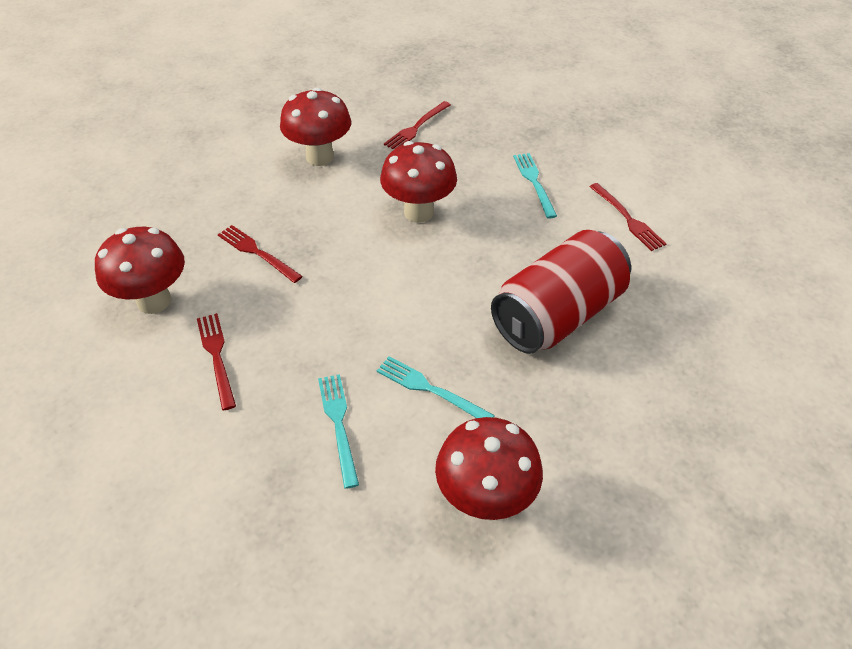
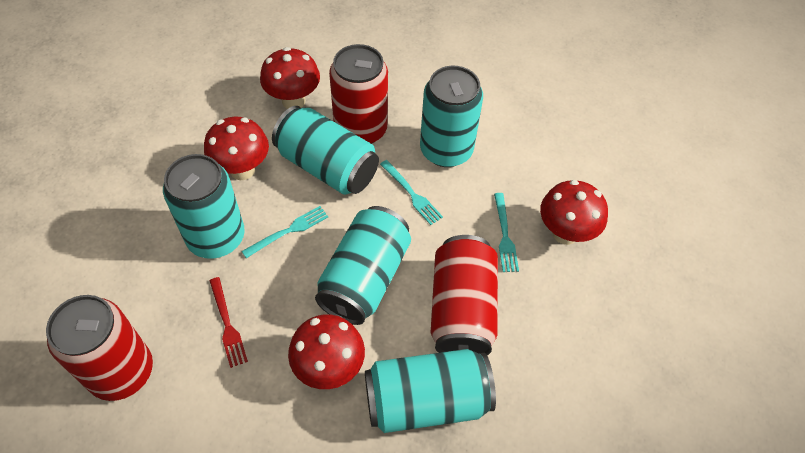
red can: 1 -> 3
red fork: 4 -> 1
turquoise can: 0 -> 5

